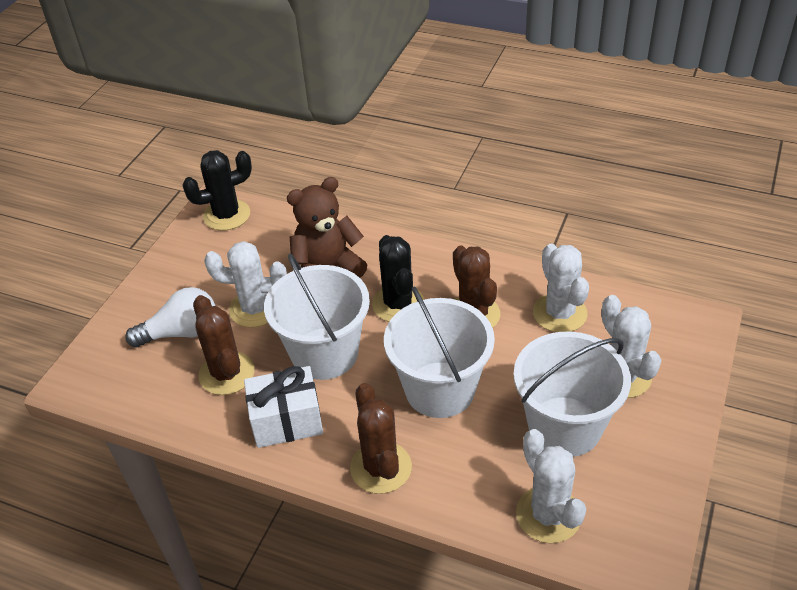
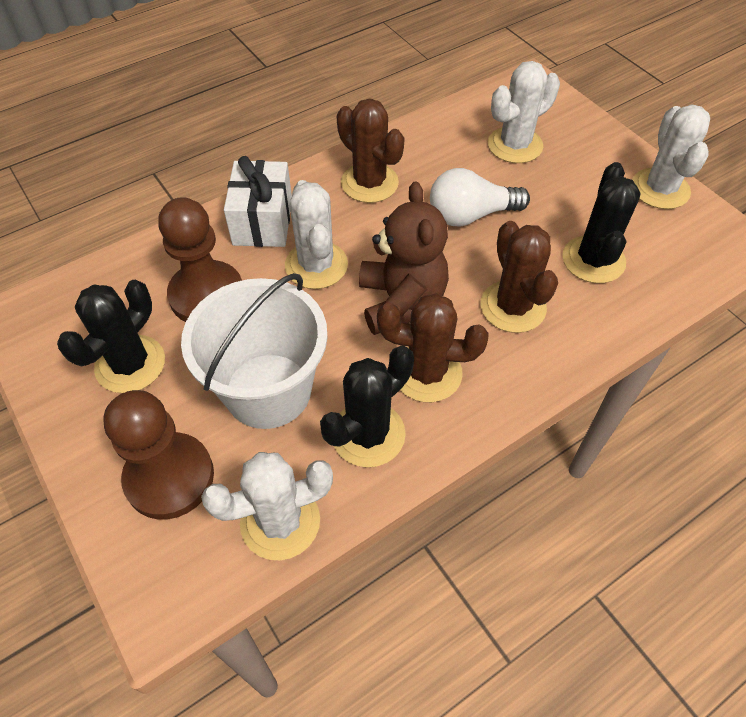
black cactus: 2 -> 3
brown pawn: 0 -> 2
white bucket: 3 -> 1

